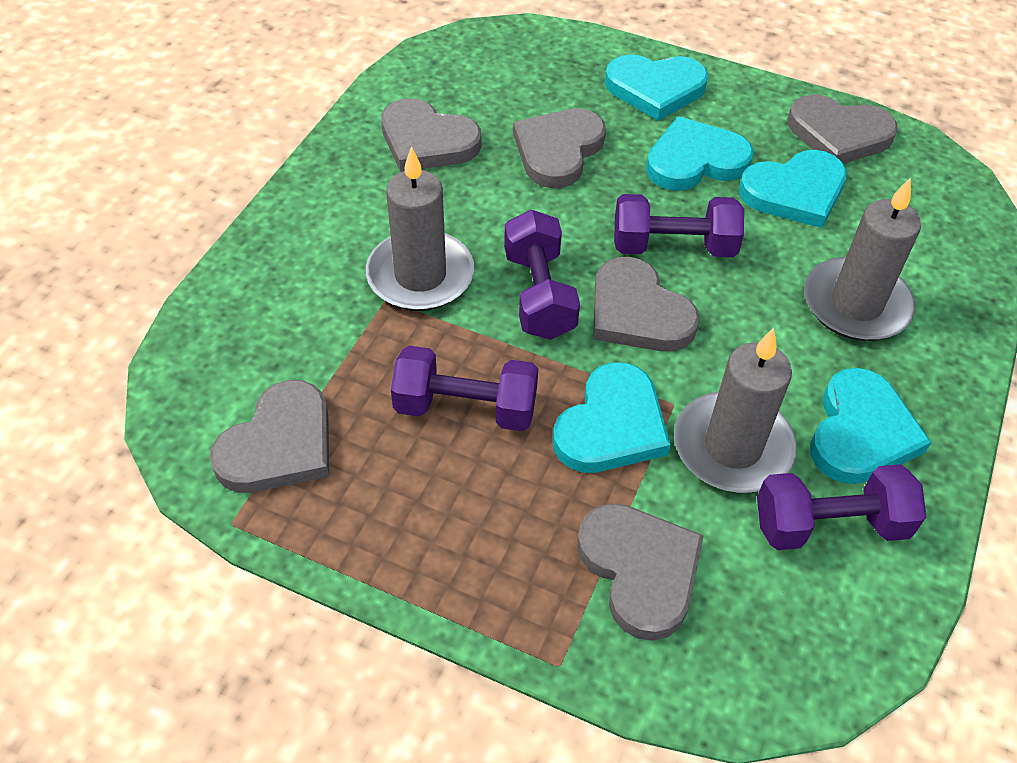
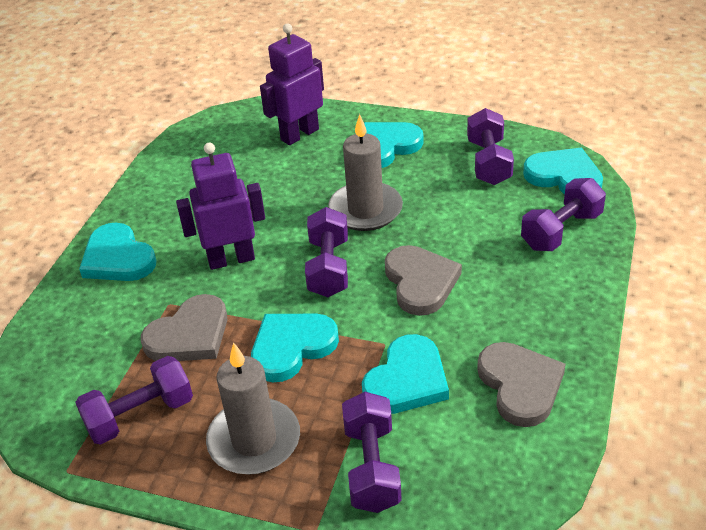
grey candle: 3 -> 2
grey heart: 6 -> 3
purple dumbbell: 4 -> 5
purple robot: 0 -> 2

